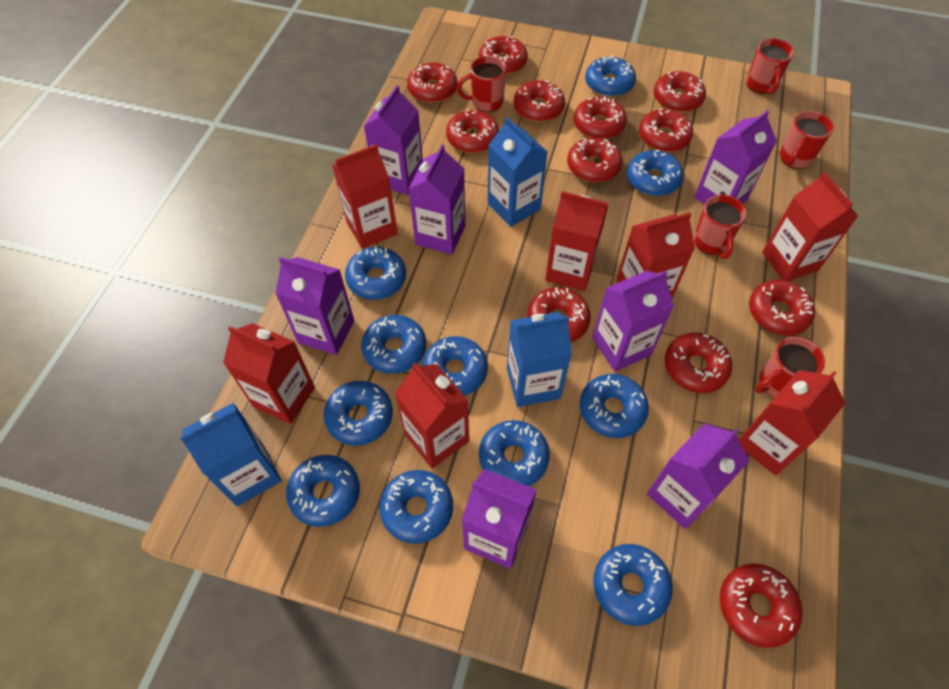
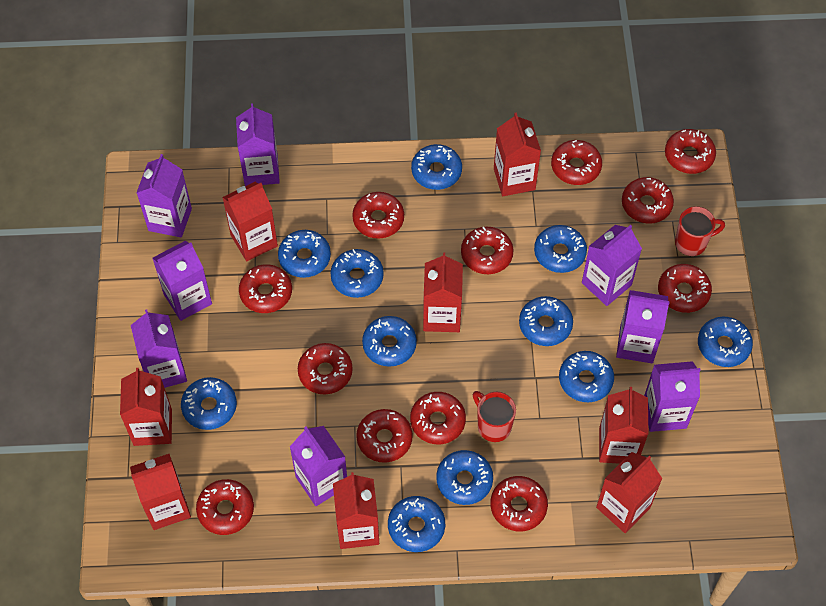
blue carton: 3 -> 0
purple carton: 7 -> 8
red carton: 7 -> 8
red mug: 5 -> 2

